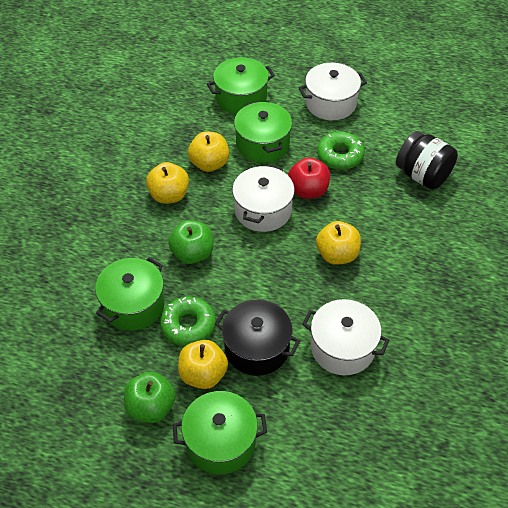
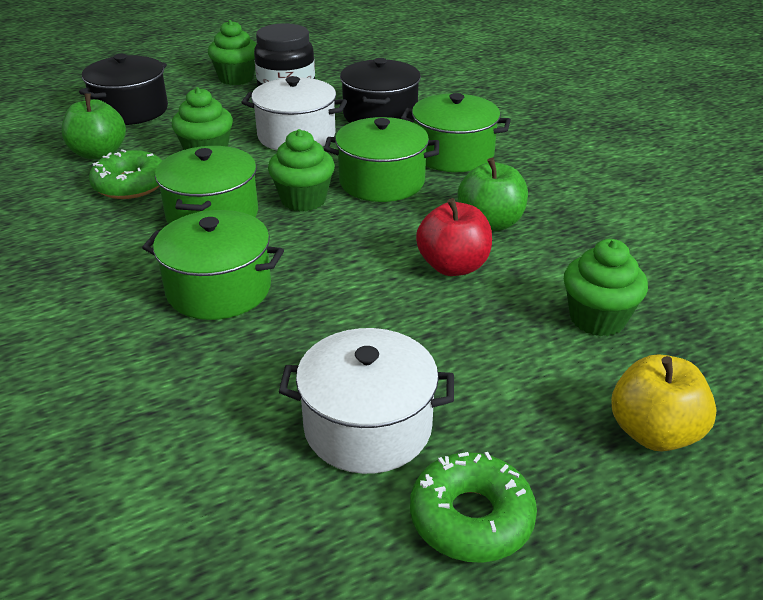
black pot: 1 -> 2
green cupcake: 0 -> 4
white pot: 3 -> 2
yellow apple: 4 -> 1

